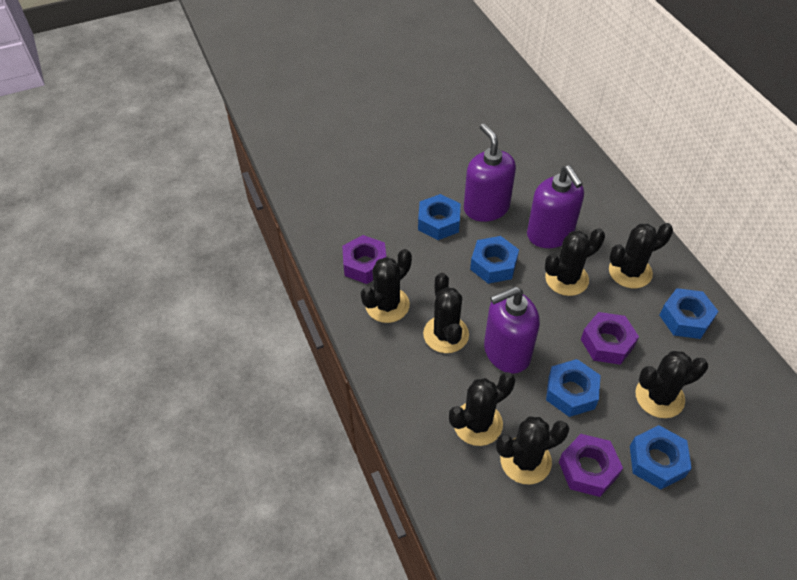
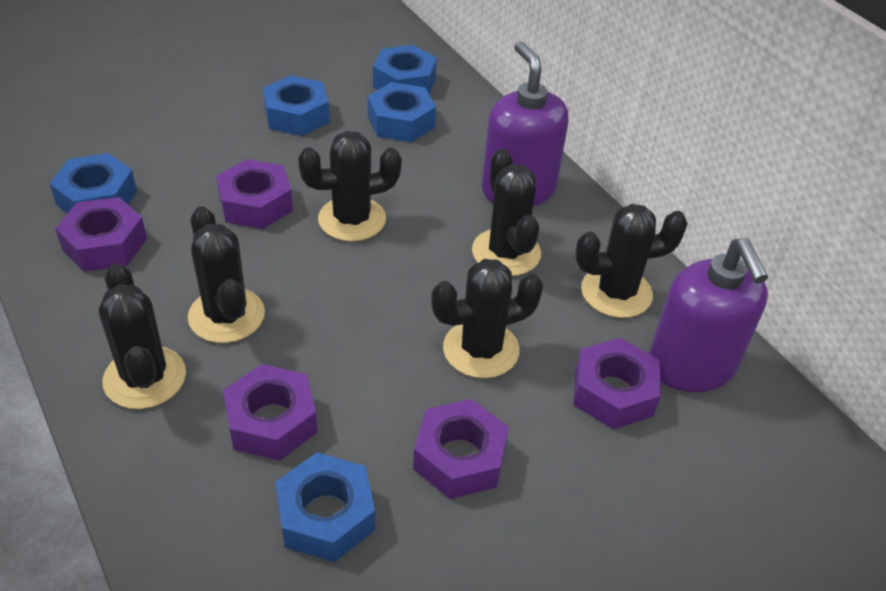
black cactus: 7 -> 6
purple nut: 3 -> 5
purple soap dispenser: 3 -> 2

